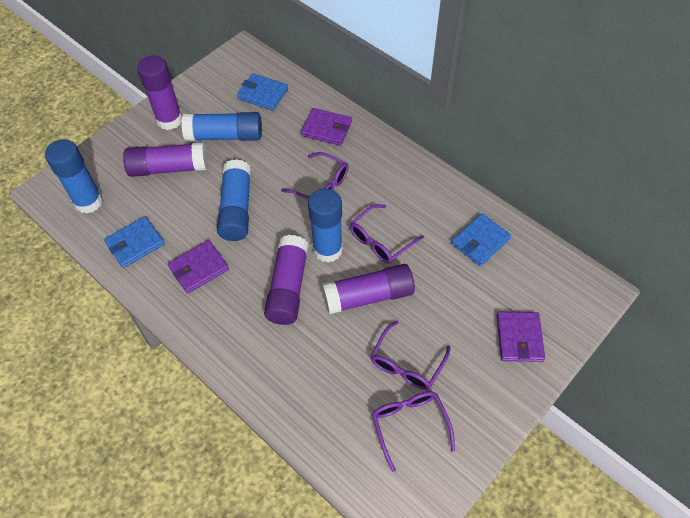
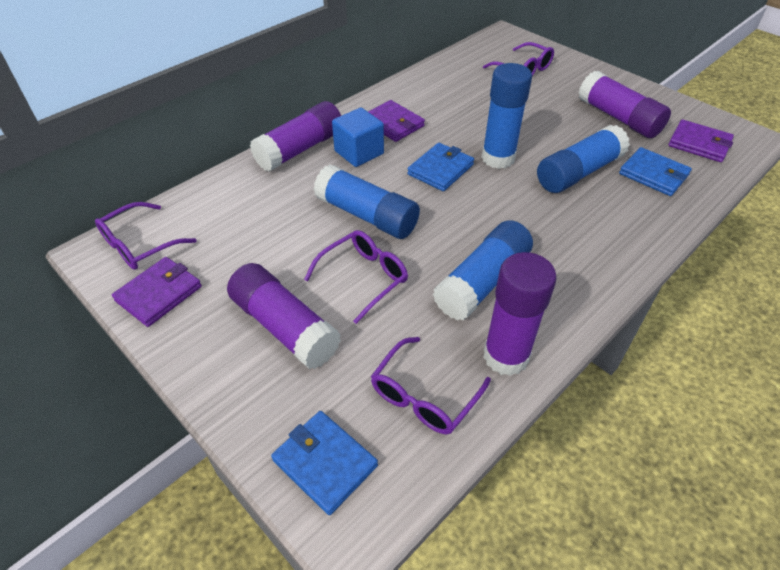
blue cube: 0 -> 1

